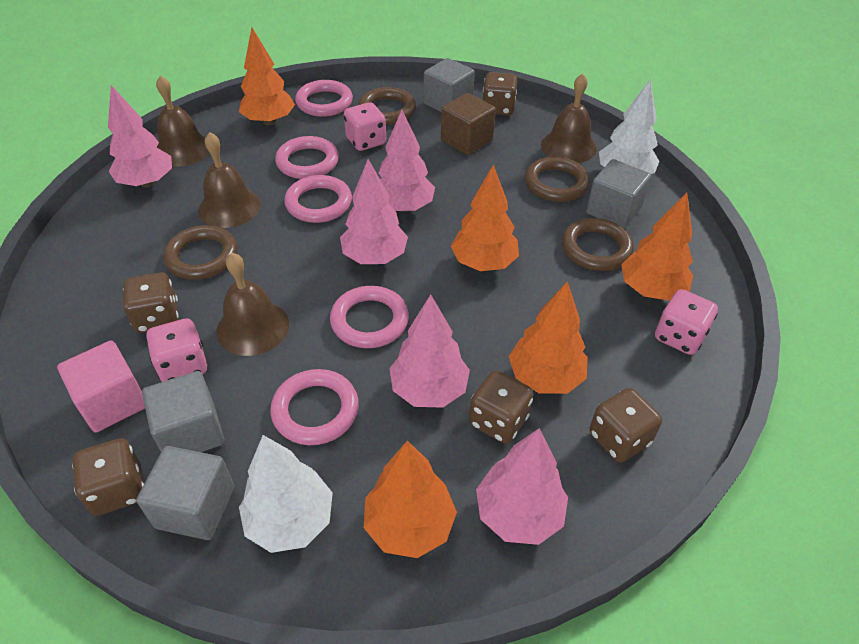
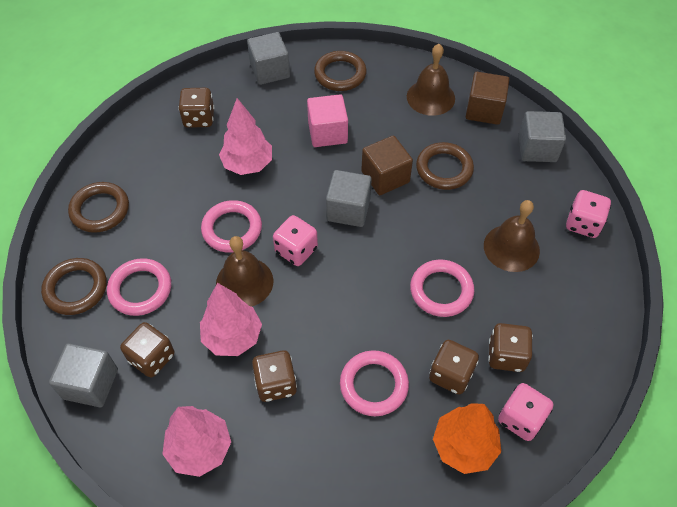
brown bell: 4 -> 3
brown cube: 1 -> 2
orange tree: 5 -> 1
pink ring: 5 -> 4
pink tree: 5 -> 3
white tree: 2 -> 0

